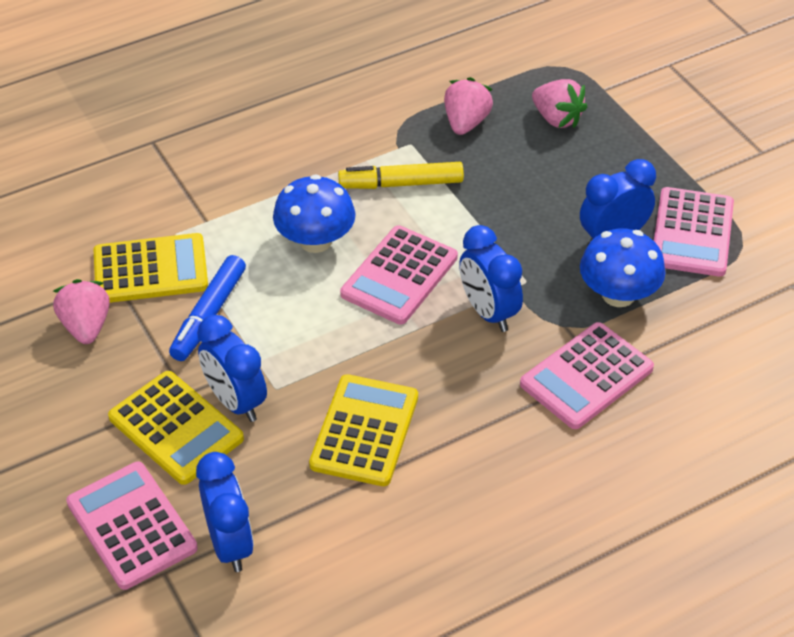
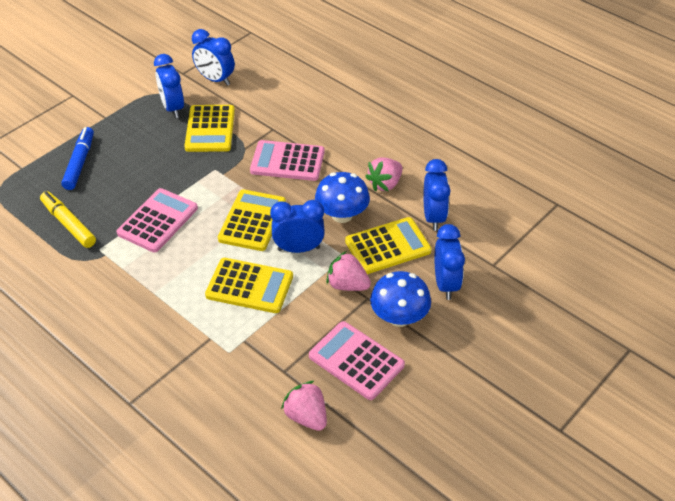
blue clock: 4 -> 5
pink calculator: 4 -> 3
yellow calculator: 3 -> 4

